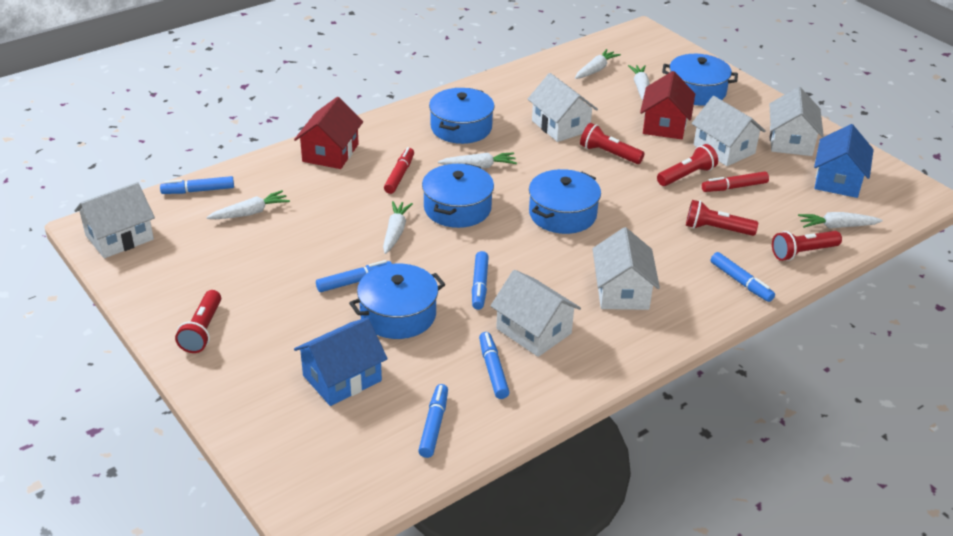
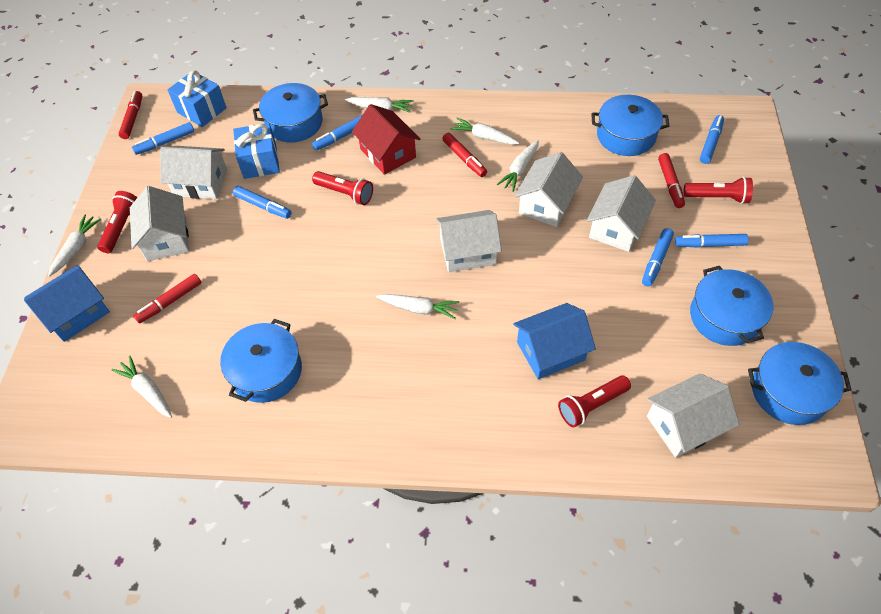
blue gift: 0 -> 2
red flashlight: 5 -> 4
red house: 2 -> 1
red marker: 2 -> 4

